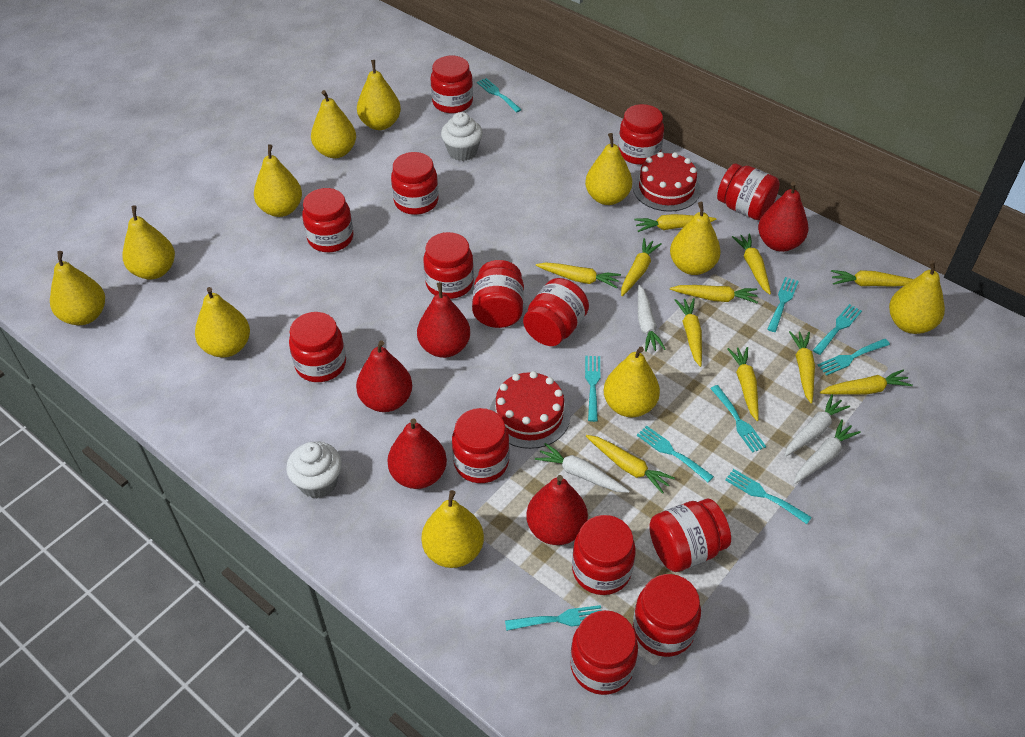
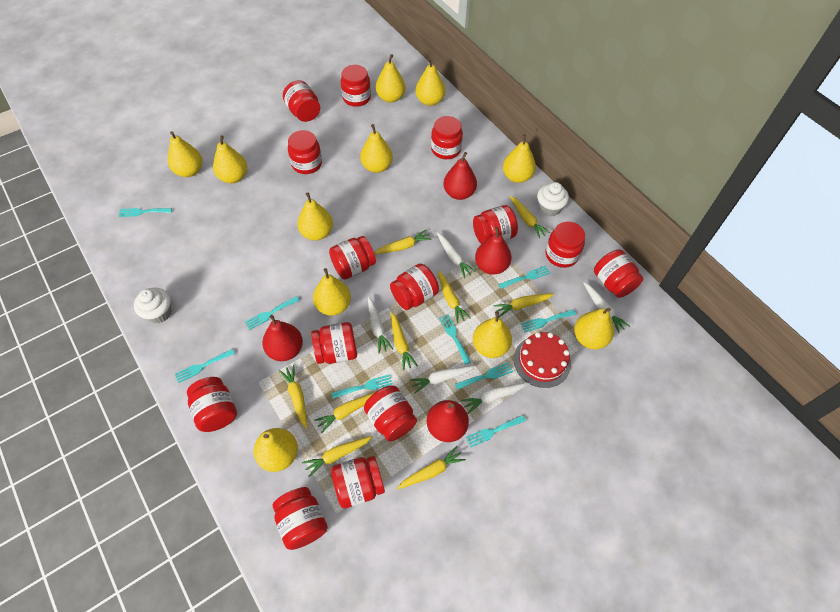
red cake: 2 -> 1
red pear: 5 -> 4
white carrot: 4 -> 5
yellow carrot: 11 -> 9

